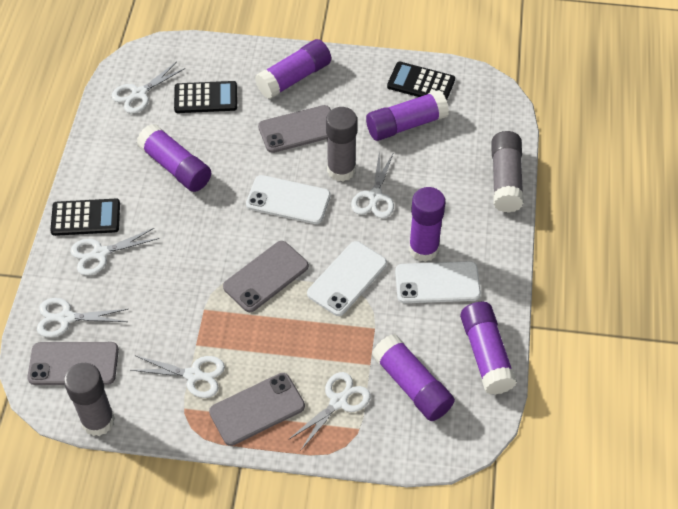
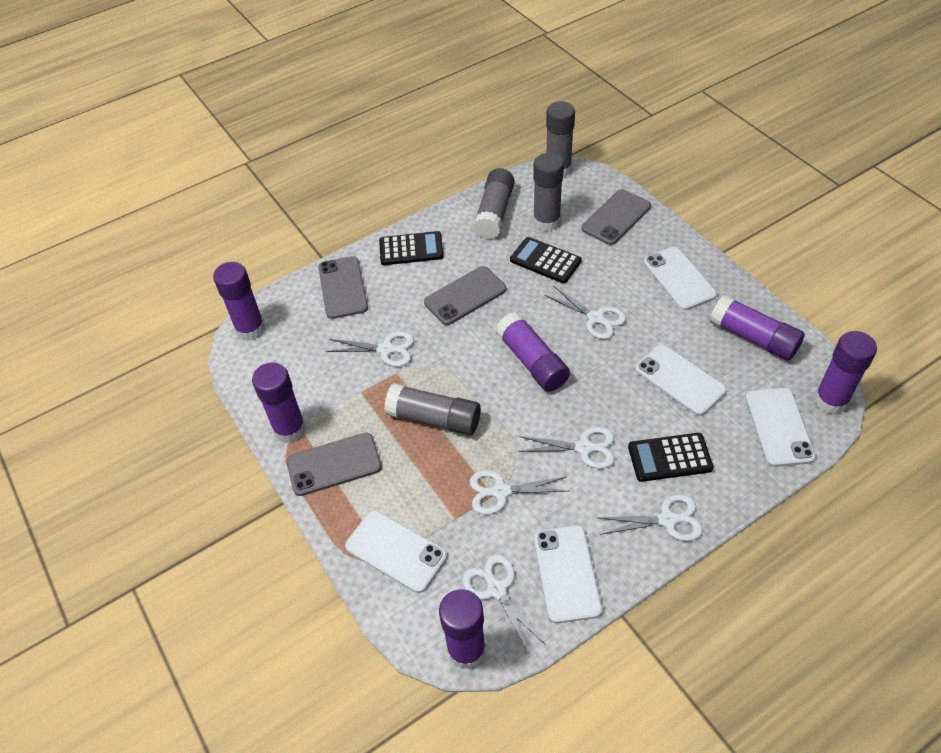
grey glue stick: 3 -> 4
white phone: 3 -> 5

